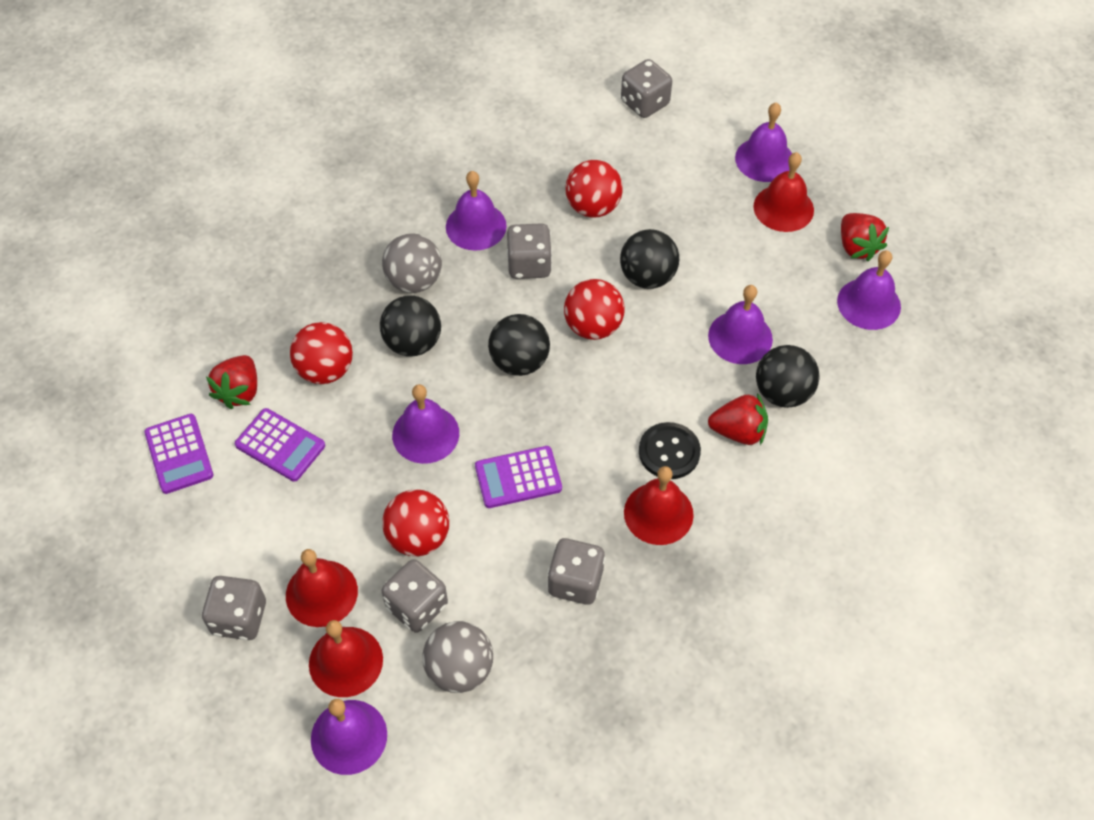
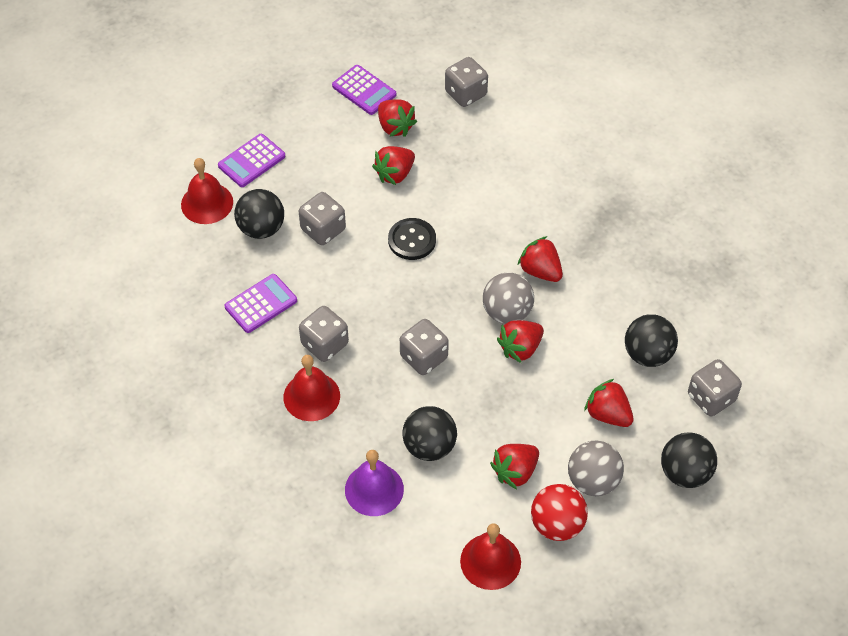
purple bell: 6 -> 1
red ball: 4 -> 1
red bell: 4 -> 3
red strawberry: 3 -> 6

